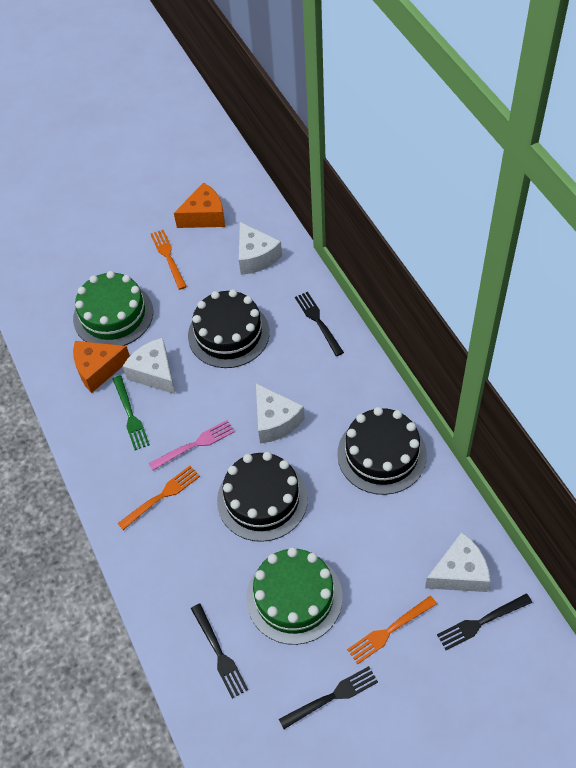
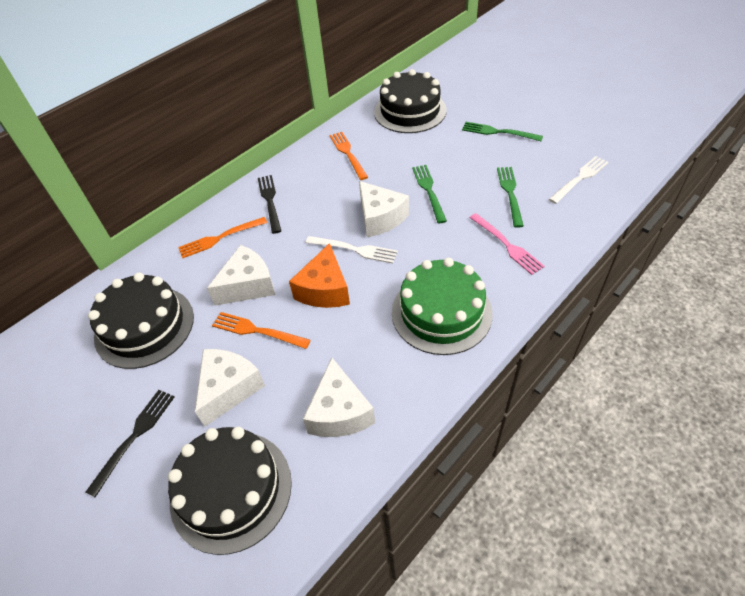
black fork: 4 -> 2
green cake: 2 -> 1
green fork: 1 -> 3
orange cheese: 2 -> 1
white fork: 0 -> 2

